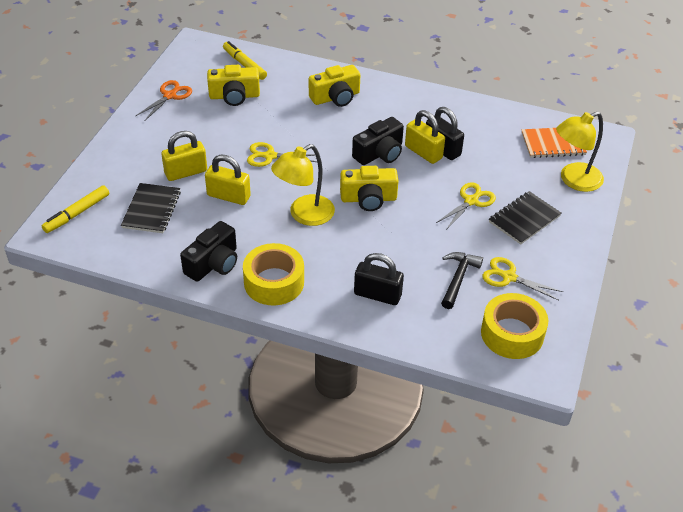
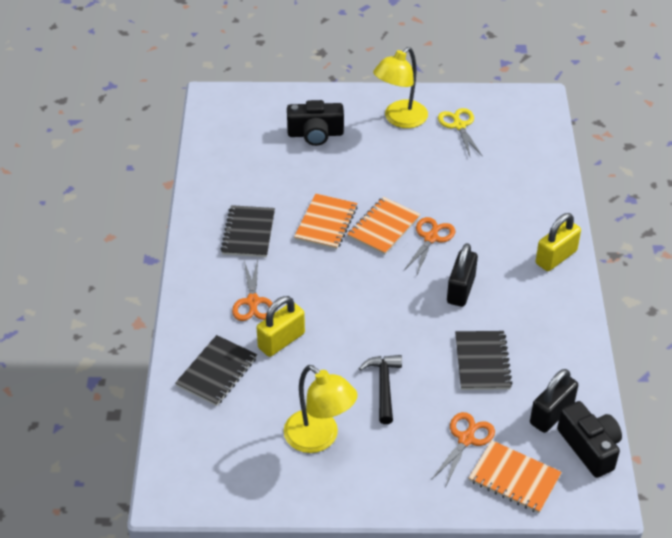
black notebook: 2 -> 3
orange notebook: 1 -> 3
orange scissors: 1 -> 3
yellow camera: 3 -> 0
yellow marker: 2 -> 0
yellow padlock: 3 -> 2
yellow scissors: 3 -> 1
yellow tape: 2 -> 0

